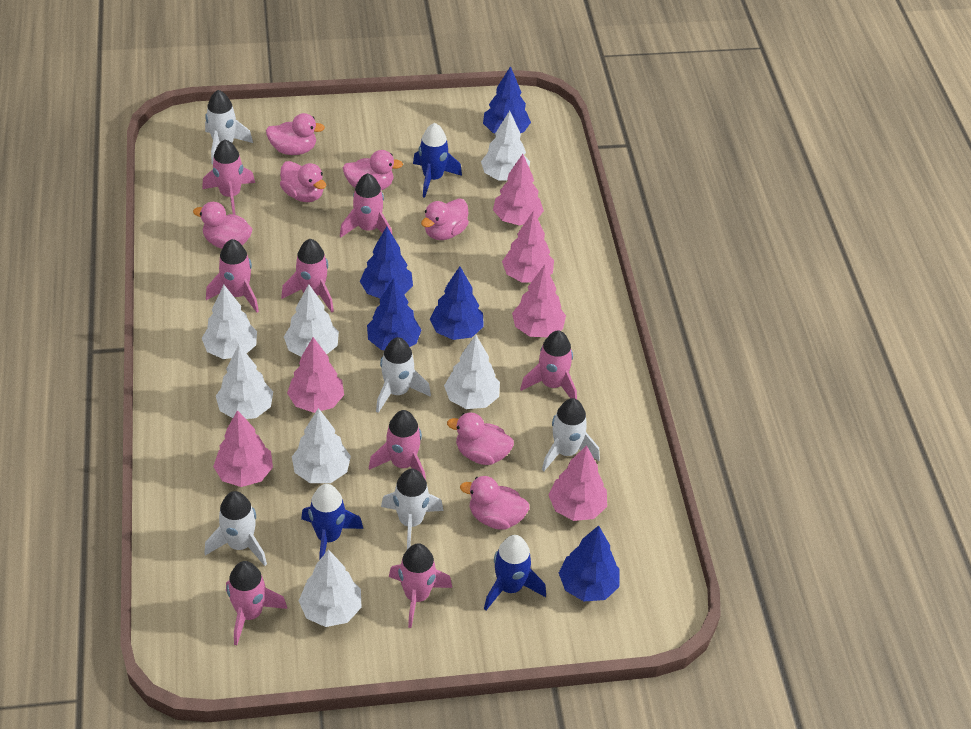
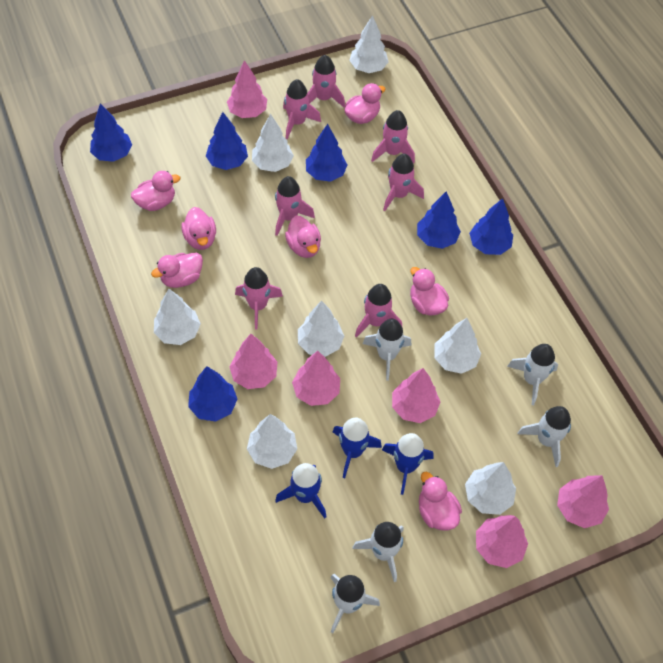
blue tree: 5 -> 6
pink rocket: 8 -> 7

